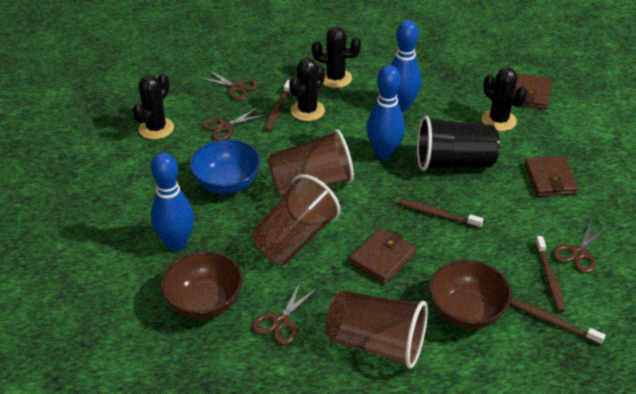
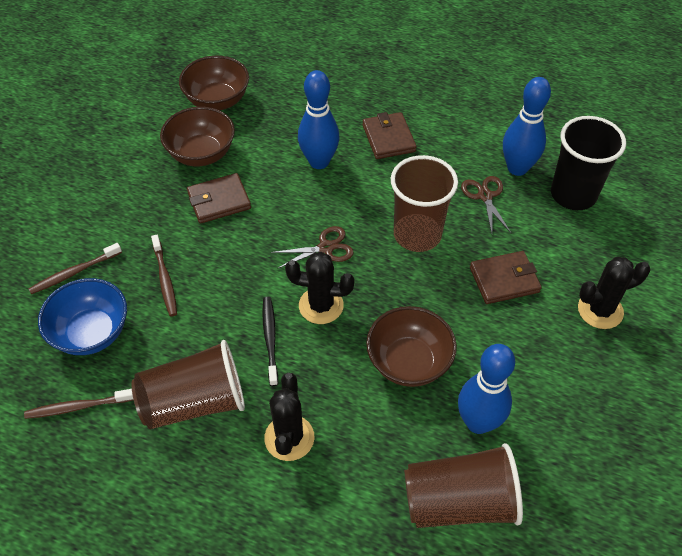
black cactus: 4 -> 3
black toothbrush: 0 -> 1
brown bowl: 2 -> 3
brown scissors: 4 -> 2
brown toothbrush: 4 -> 3

